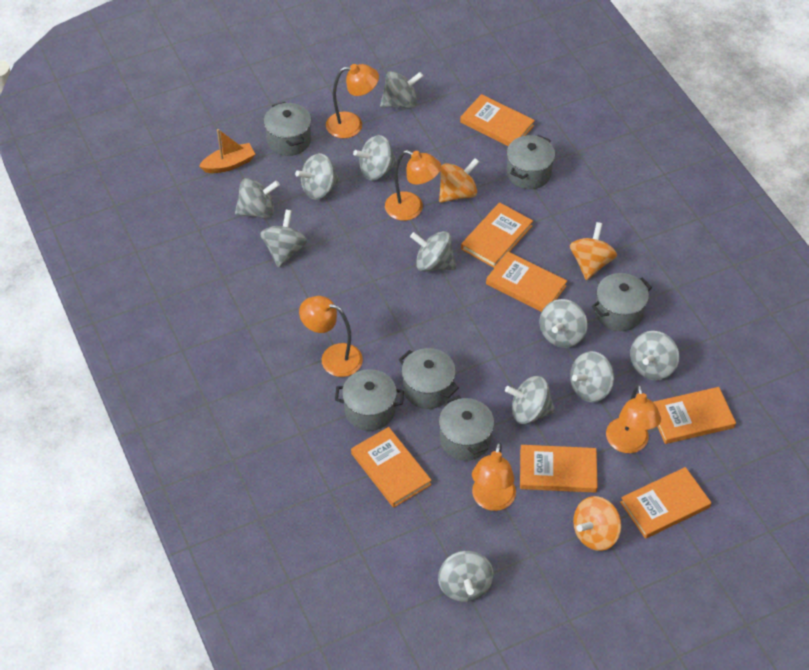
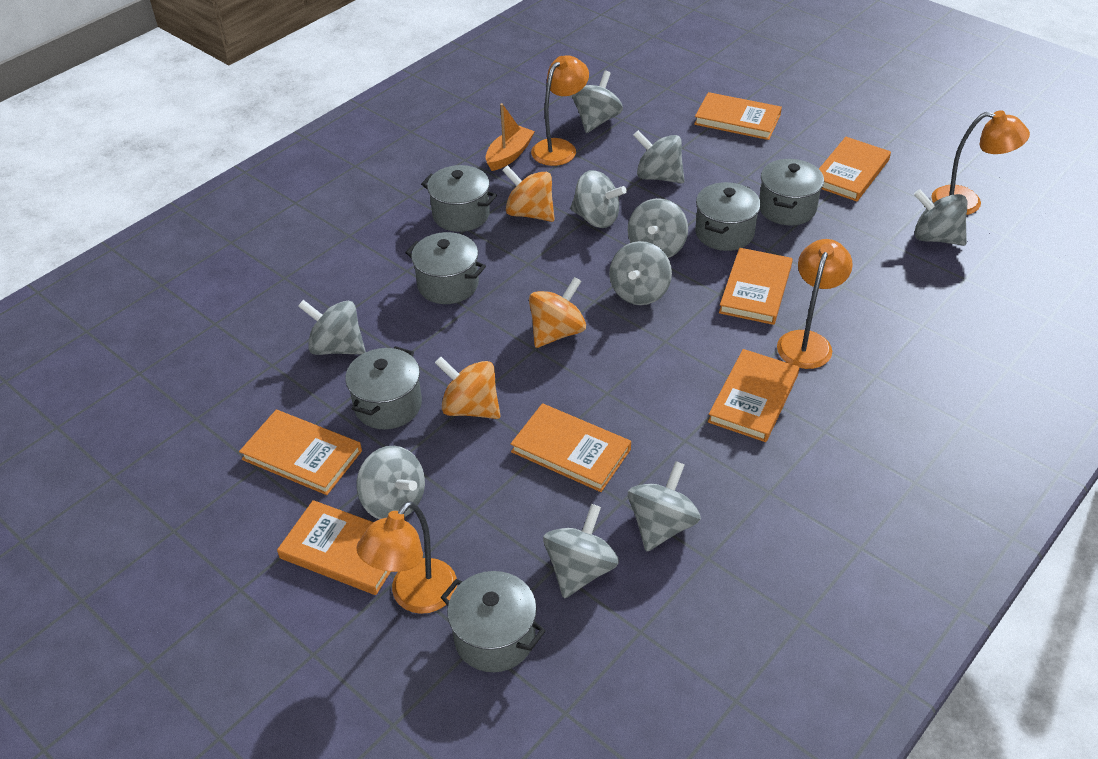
grey spinning top: 11 -> 10
orange lamp: 5 -> 4

